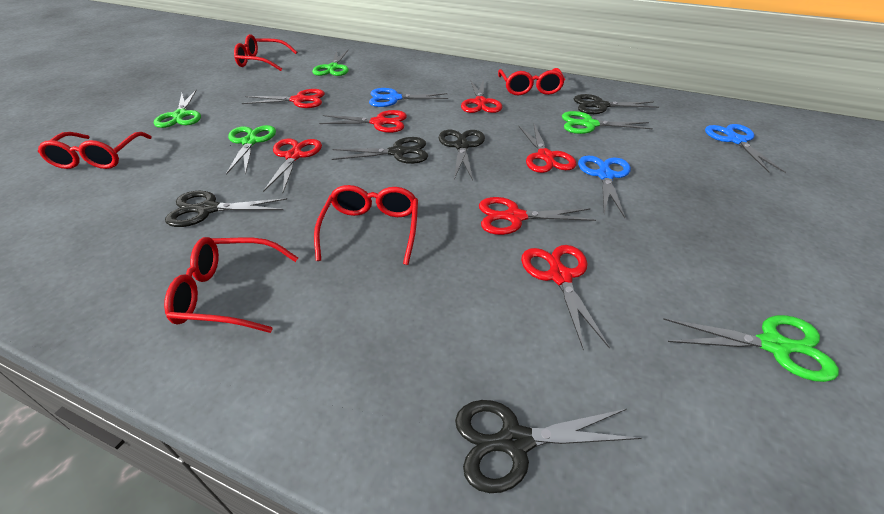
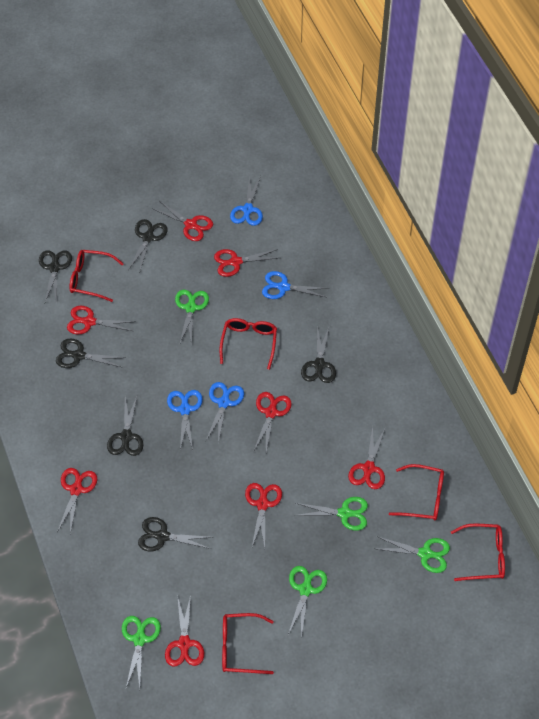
black scissors: 5 -> 6
blue scissors: 3 -> 4
red scissors: 7 -> 8

